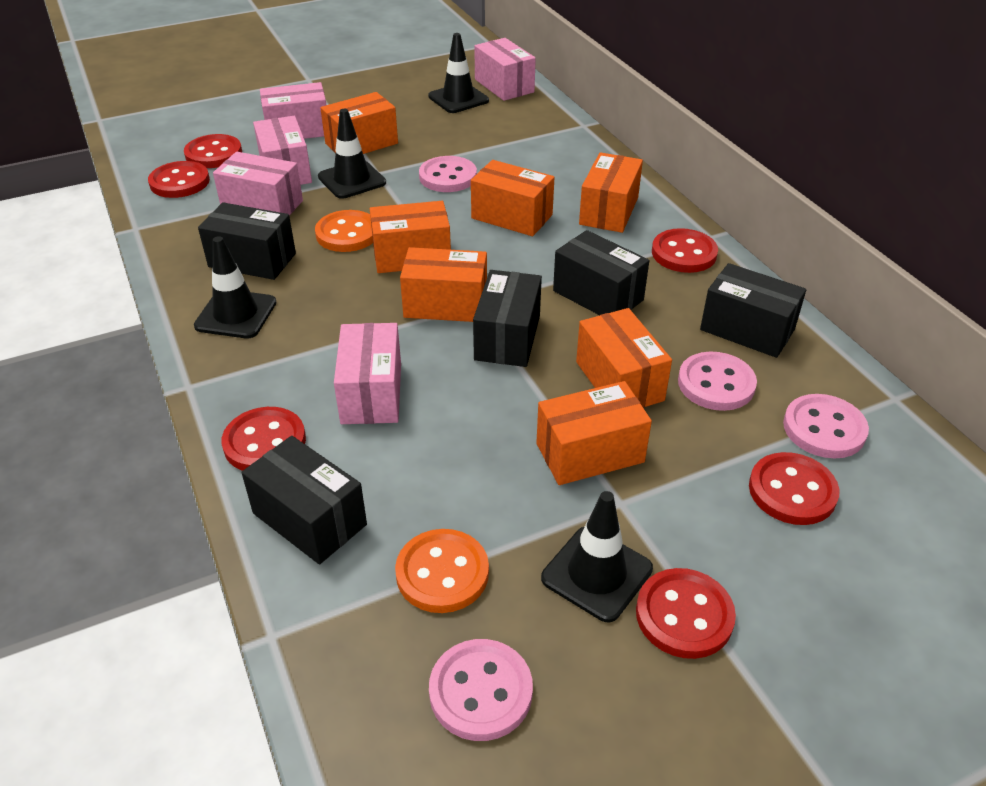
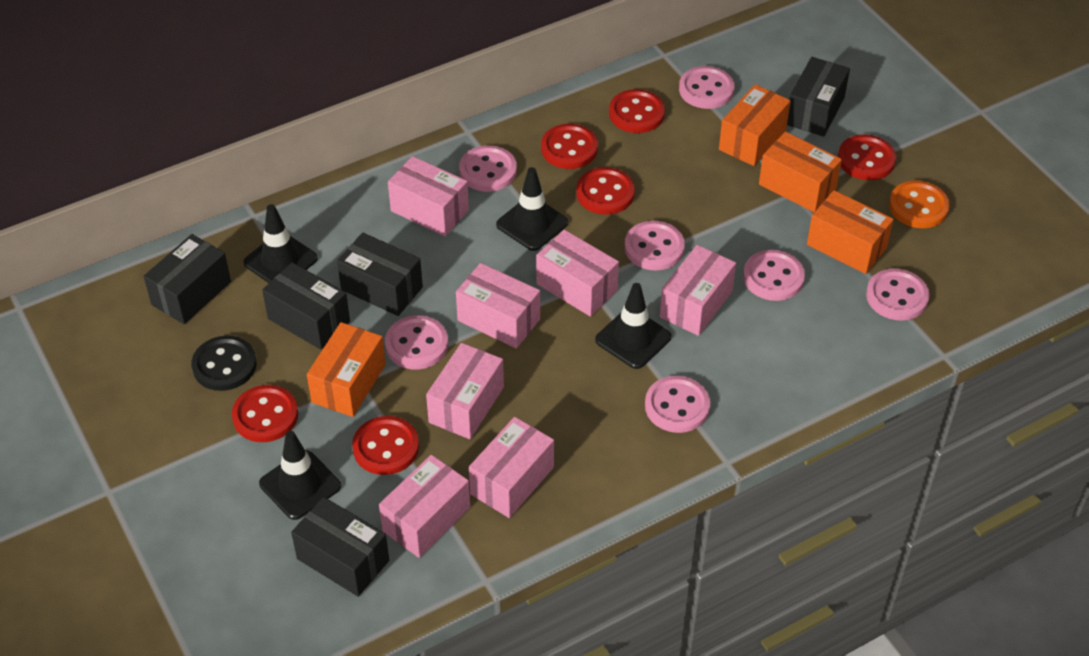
black button: 0 -> 1
orange box: 7 -> 4
orange button: 2 -> 1
pink box: 5 -> 7
pink button: 4 -> 7

